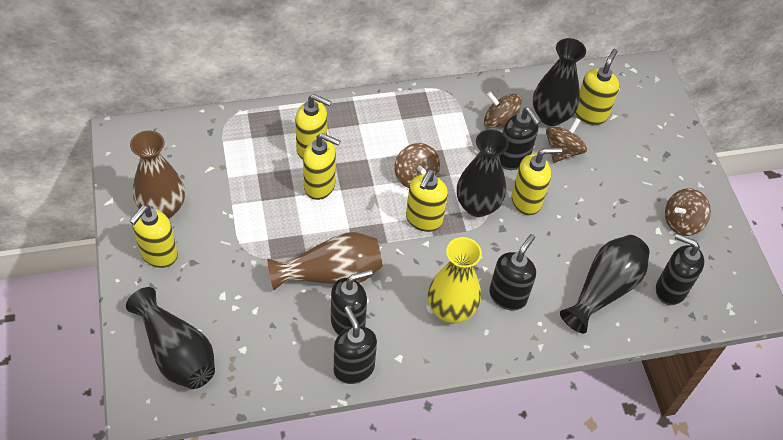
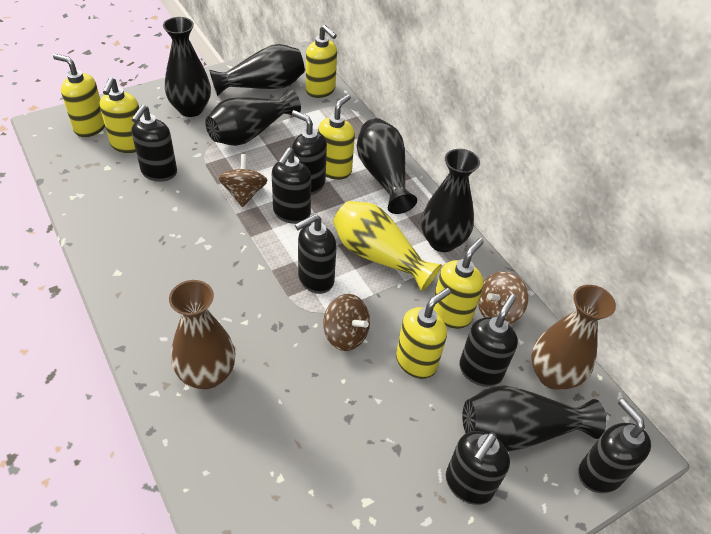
black soap dispenser: 5 -> 7
black vase: 4 -> 6
brown spinning top: 4 -> 3

